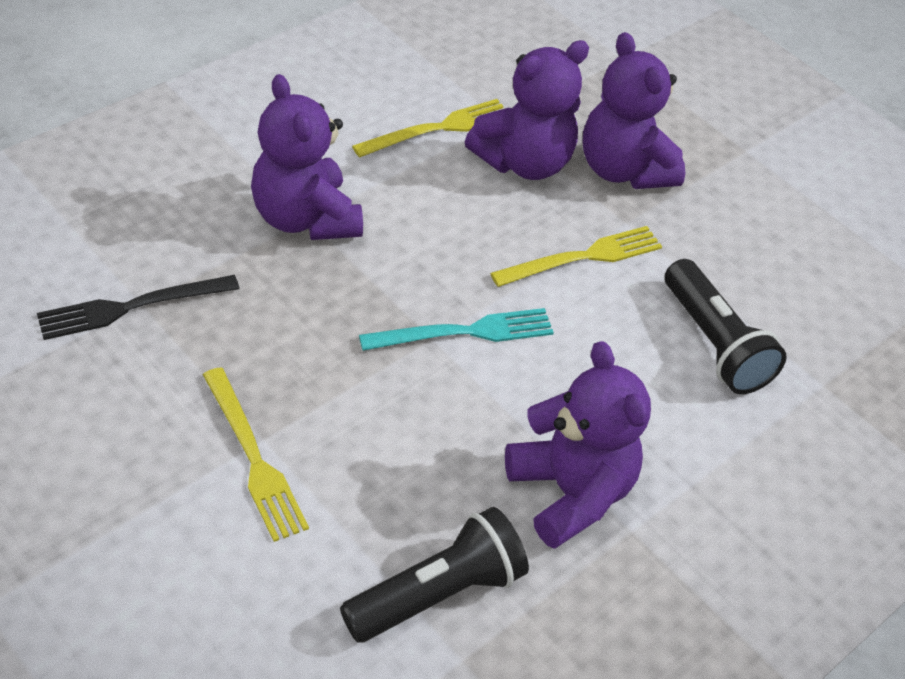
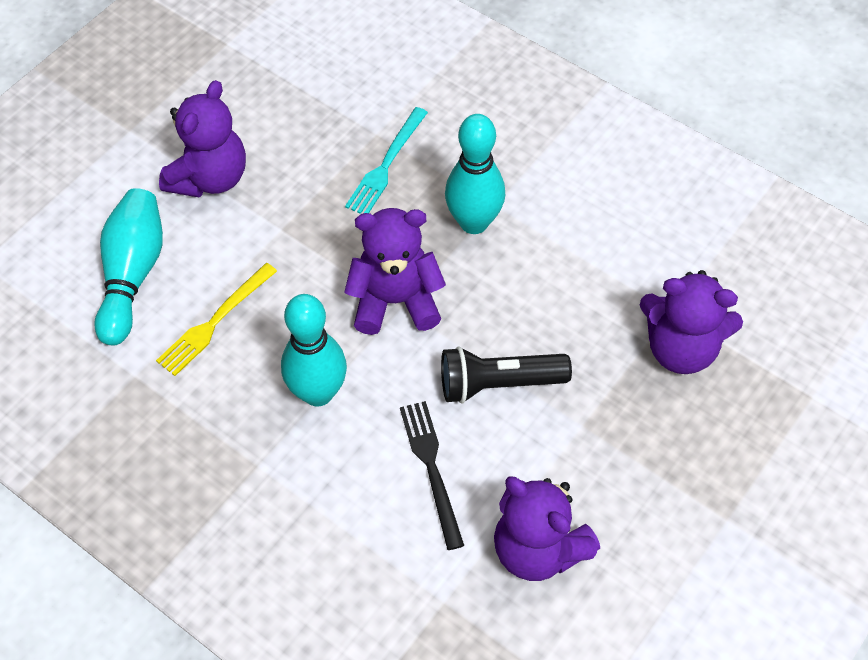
black flashlight: 2 -> 1
turquoise bowling pin: 0 -> 3
yellow fork: 3 -> 1

